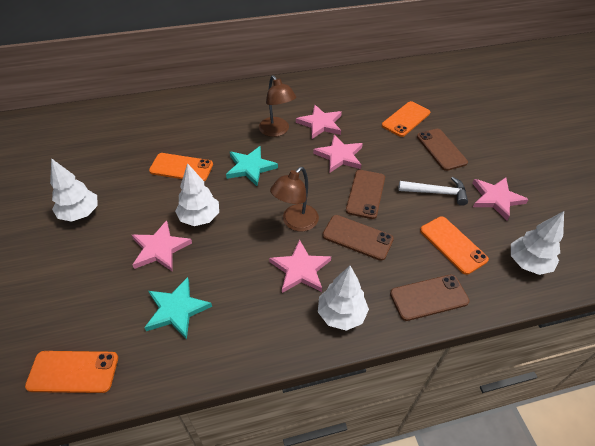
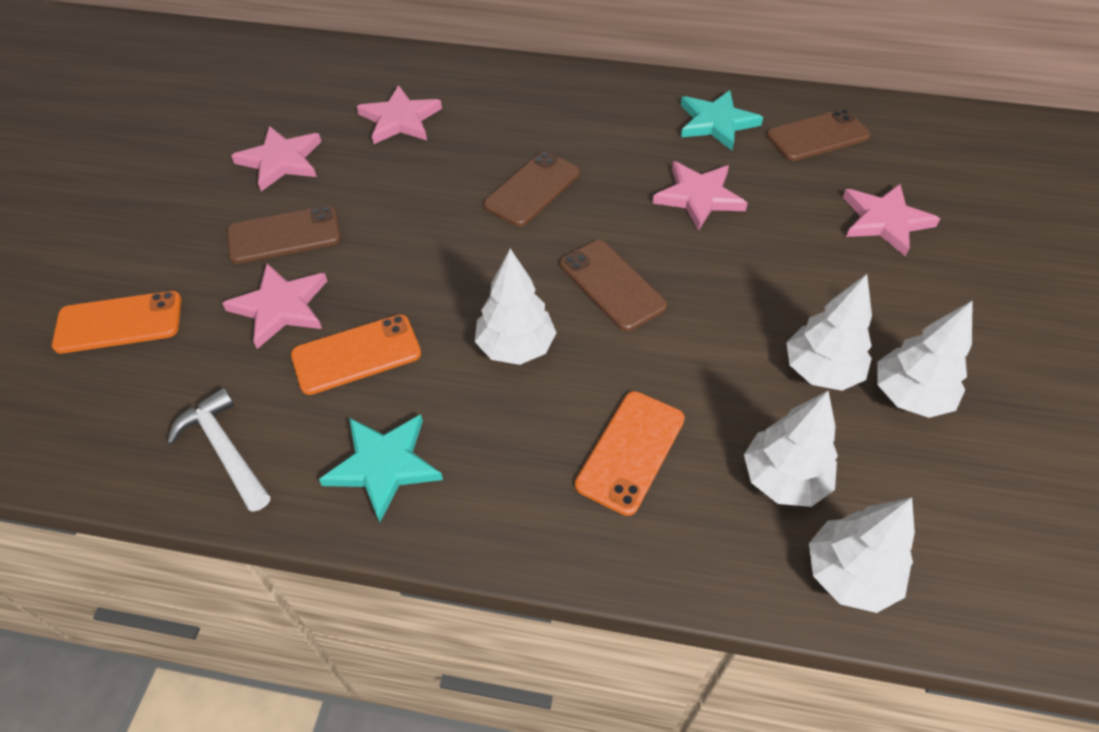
brown lamp: 2 -> 0
orange phone: 4 -> 3
white tree: 4 -> 5

